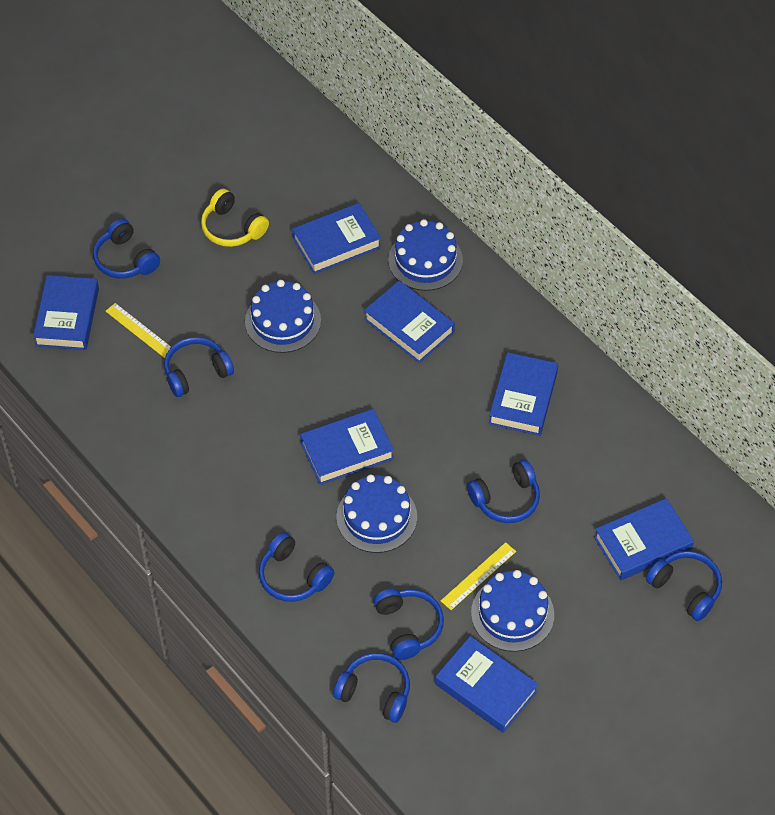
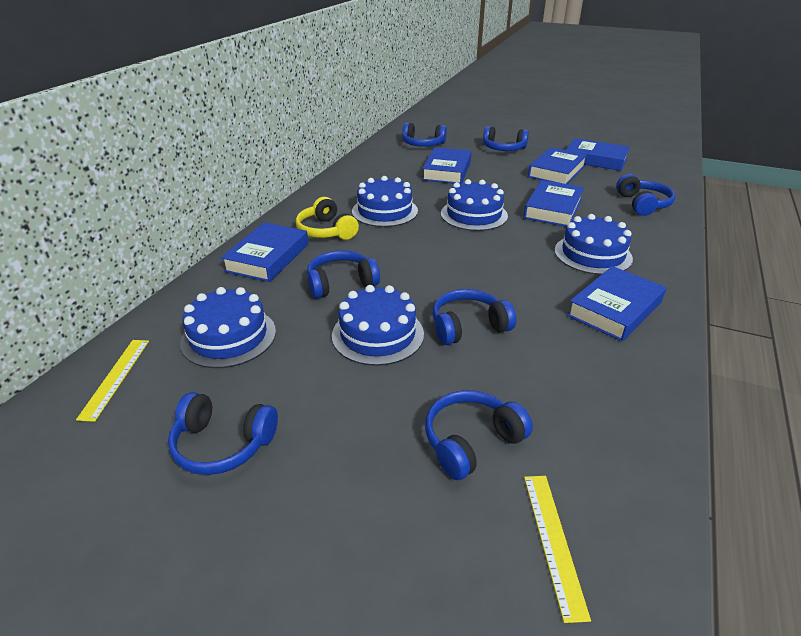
blue book: 7 -> 6
blue cake: 4 -> 5

